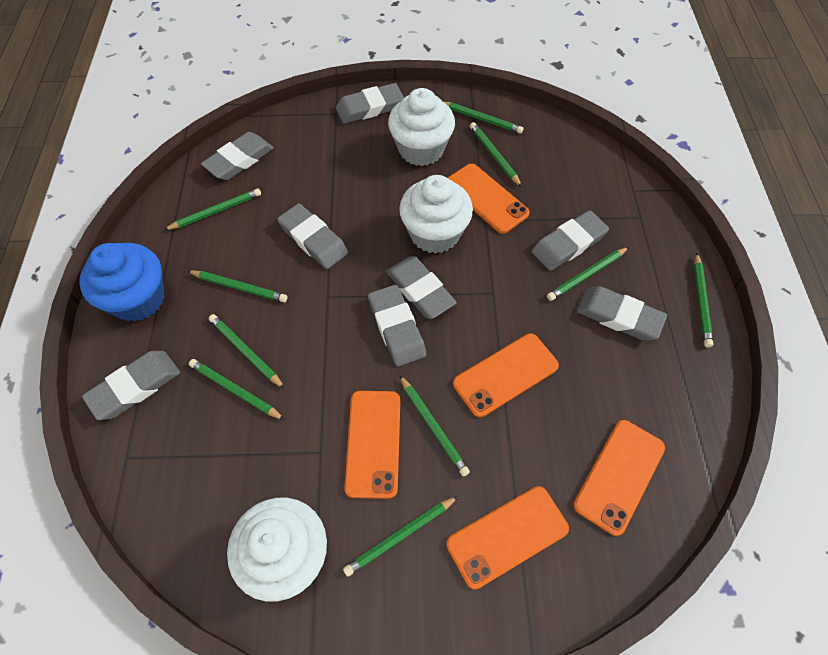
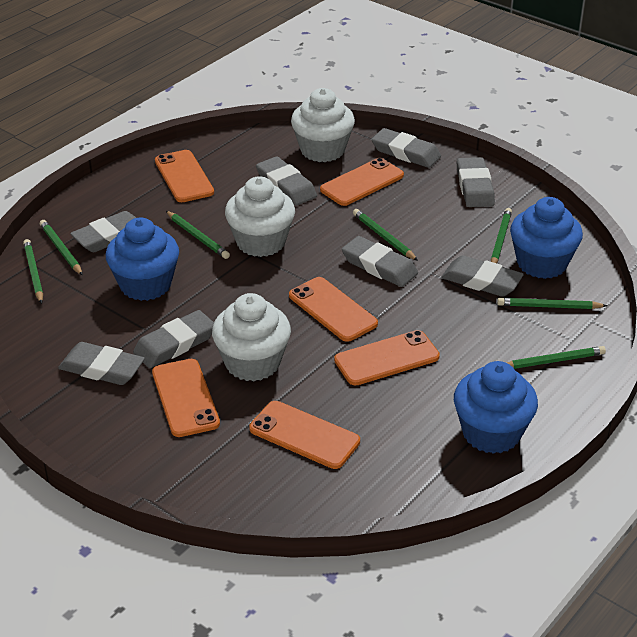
blue cupcake: 1 -> 3
green pencil: 10 -> 7
orange phone: 5 -> 6

